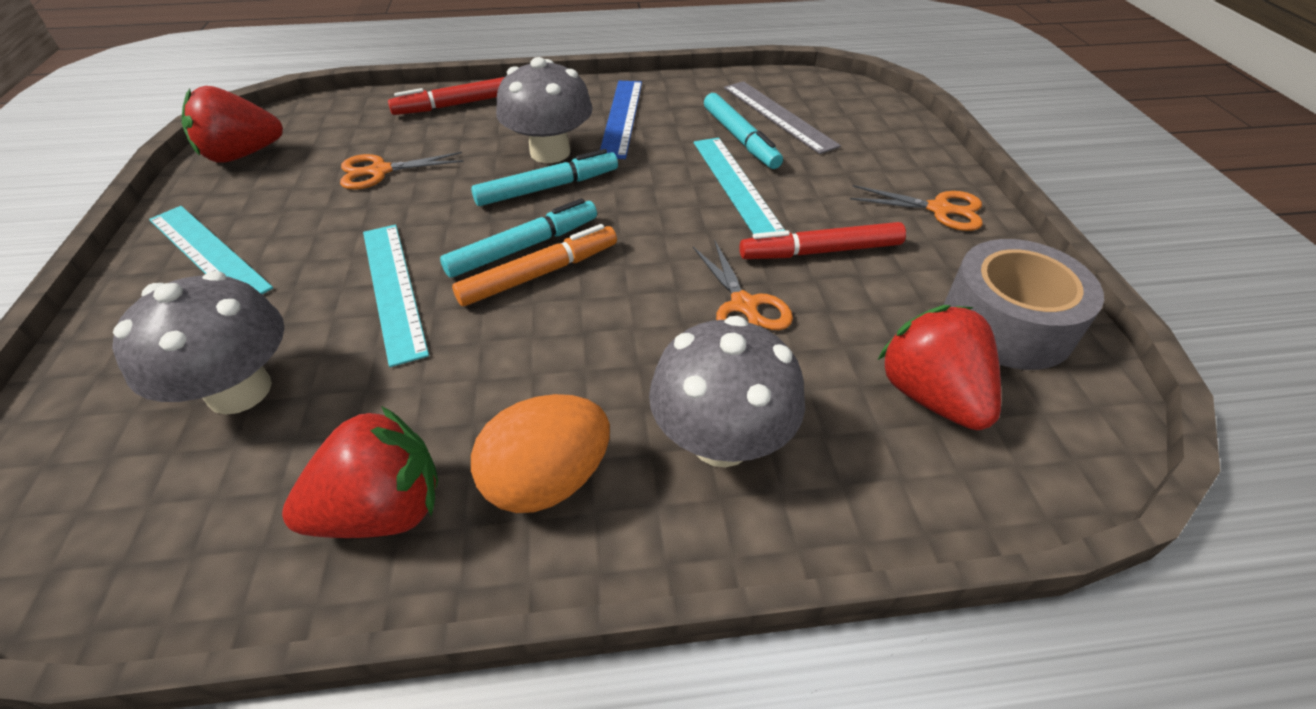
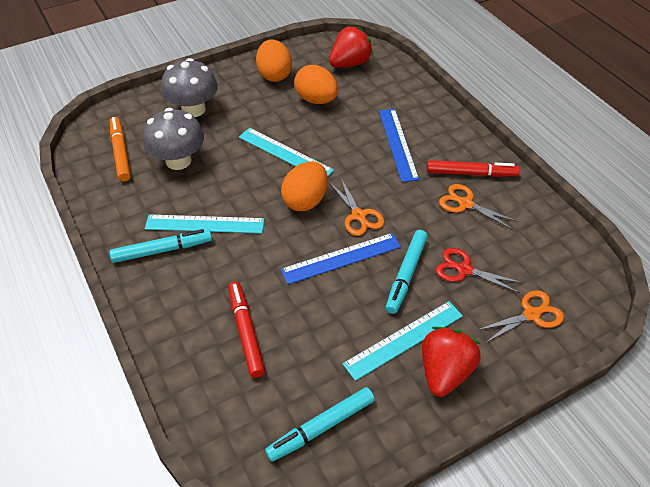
blue ruler: 1 -> 2
grey mushroom: 3 -> 2
grey ruler: 1 -> 0
grey tape: 1 -> 0
orange egg: 1 -> 3
red scissors: 0 -> 1
red strawberry: 3 -> 2

